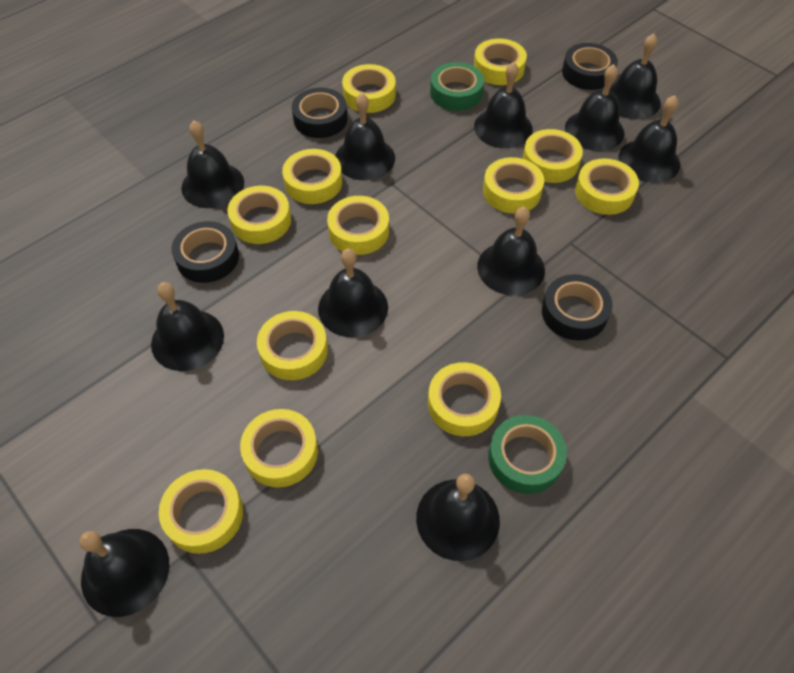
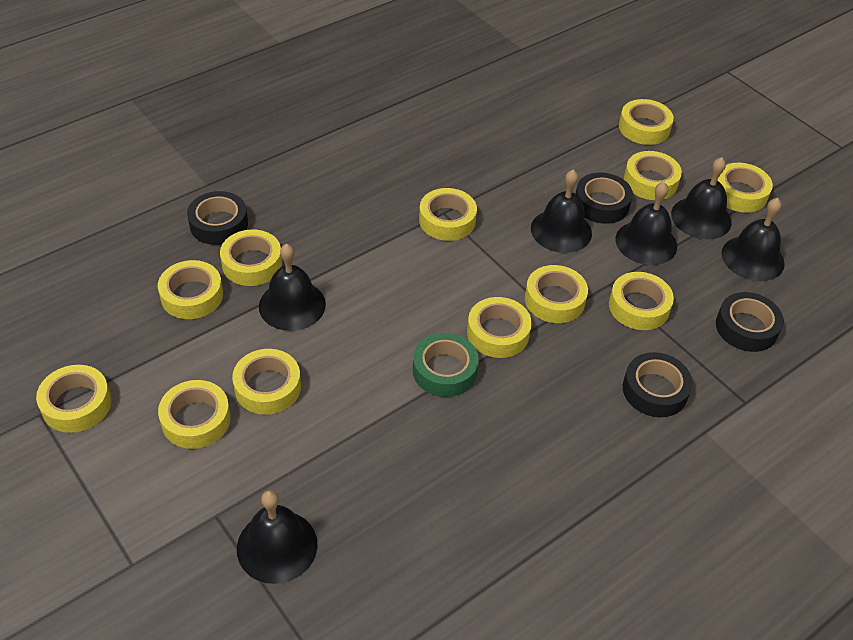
black bell: 11 -> 6
green tape: 2 -> 1

